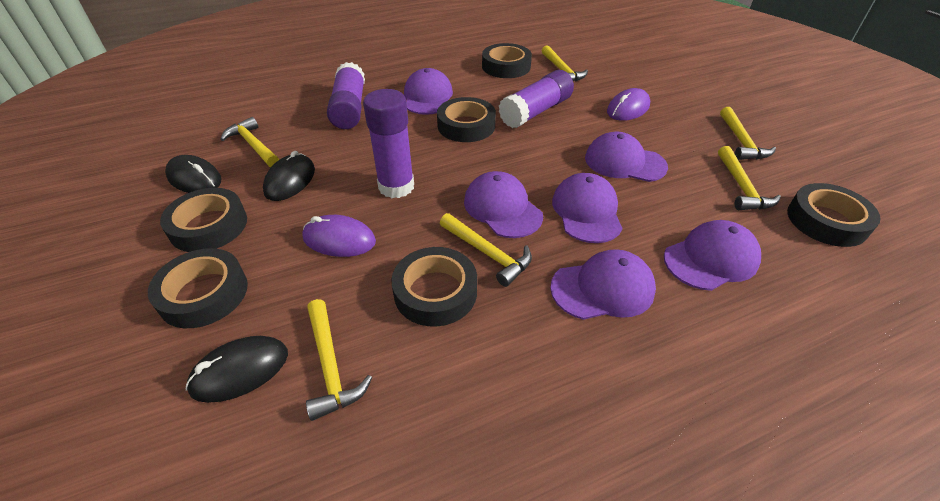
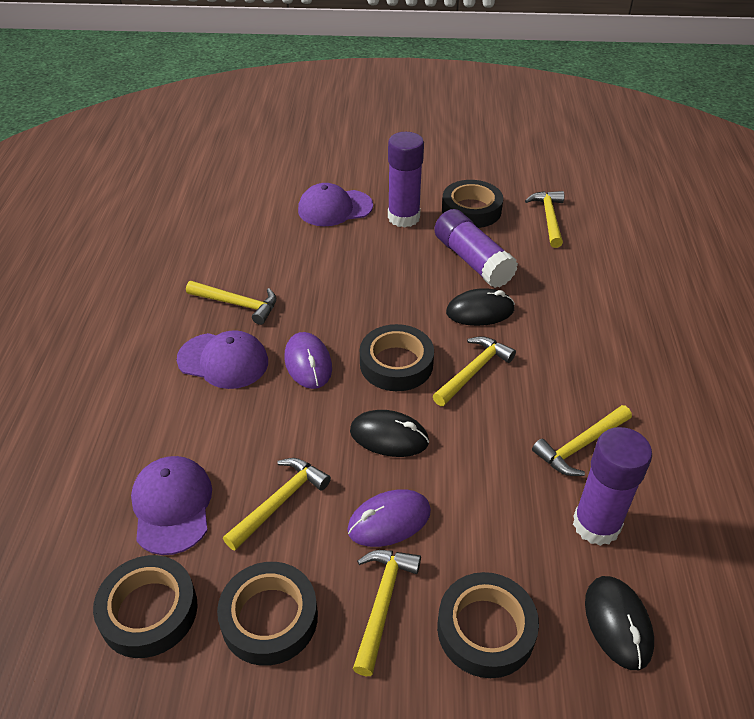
black tape: 6 -> 5
purple cap: 6 -> 3

